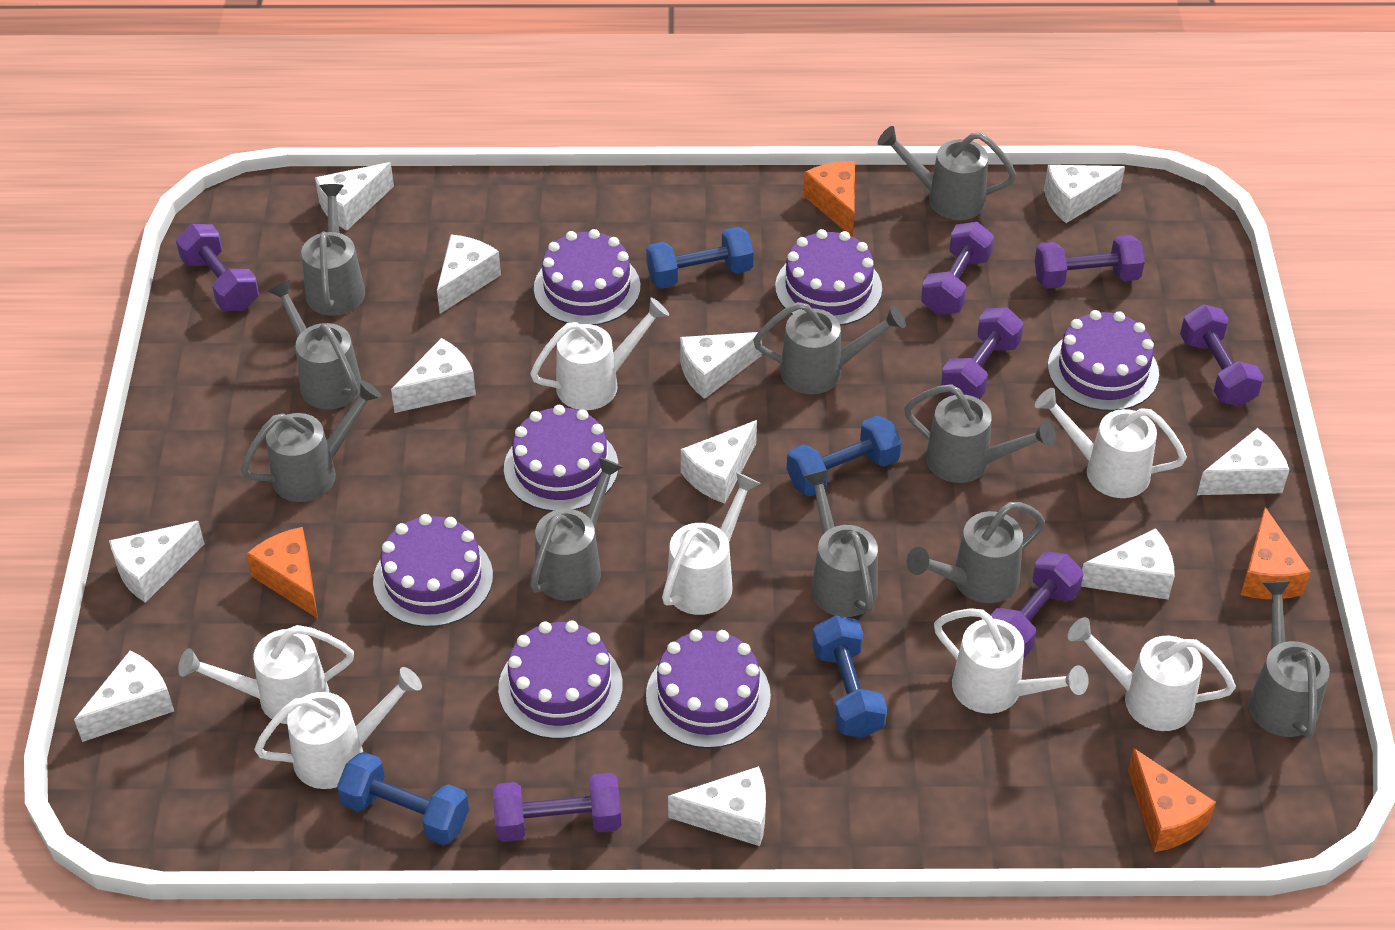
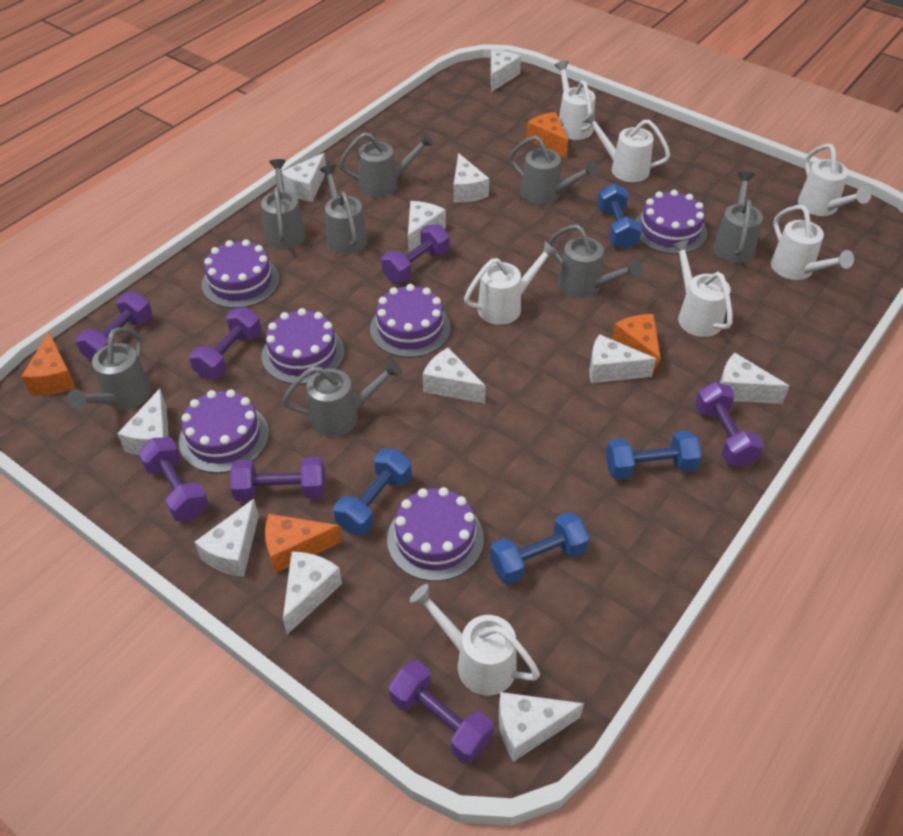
grey watering can: 10 -> 8
purple cake: 7 -> 6

